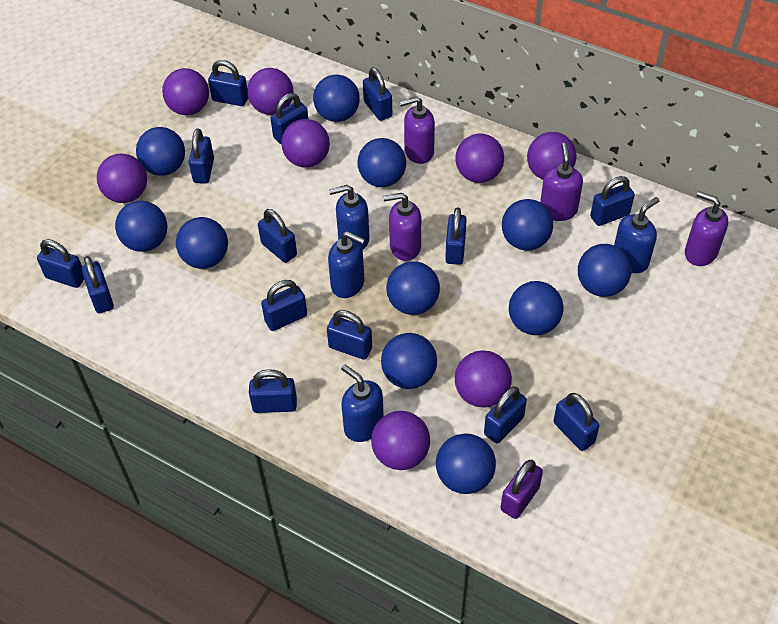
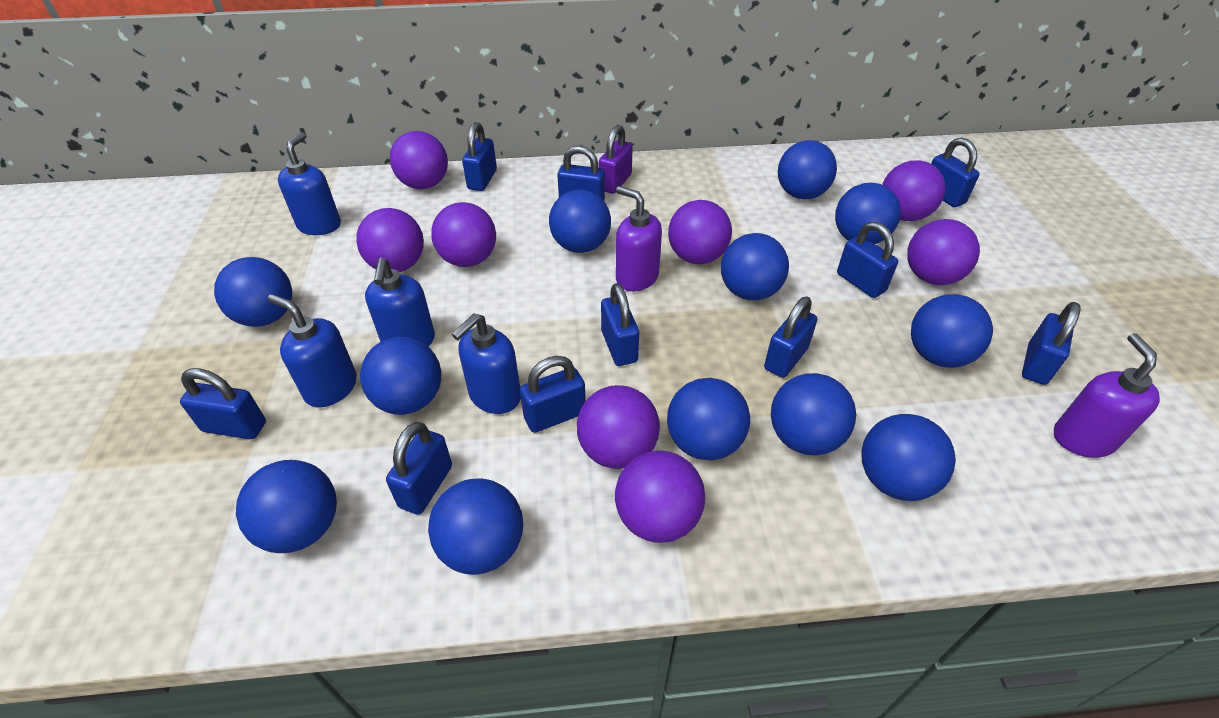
blue ball: 11 -> 12
blue padlock: 14 -> 10
purple soap dispenser: 4 -> 2

